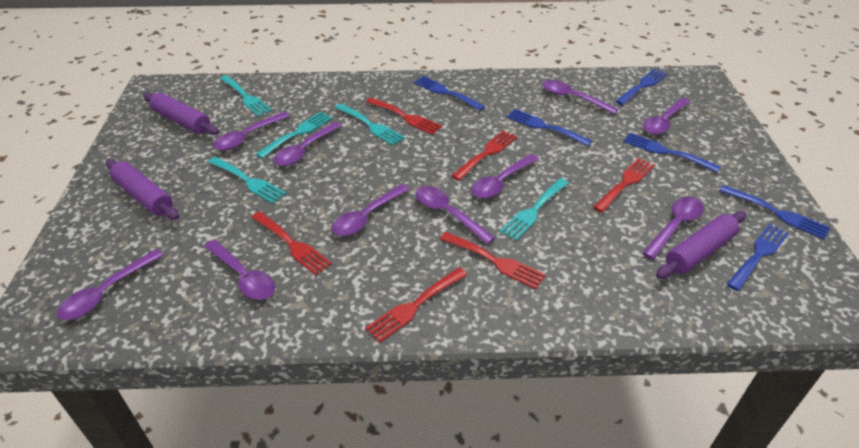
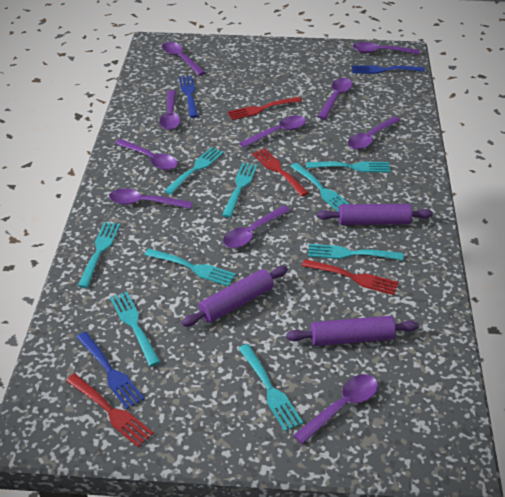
blue fork: 6 -> 3
red fork: 6 -> 4
turquoise fork: 5 -> 9

